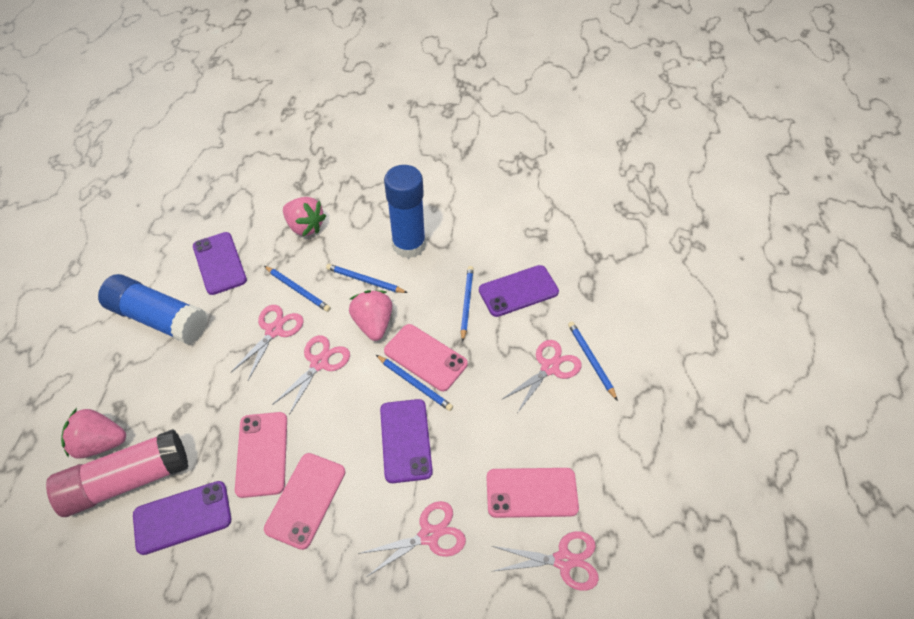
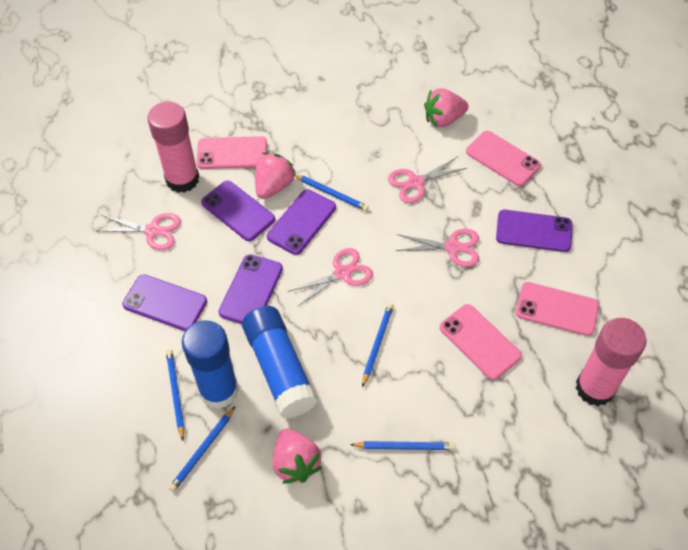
pink glue stick: 1 -> 2
pink scissors: 5 -> 4
purple phone: 4 -> 5

